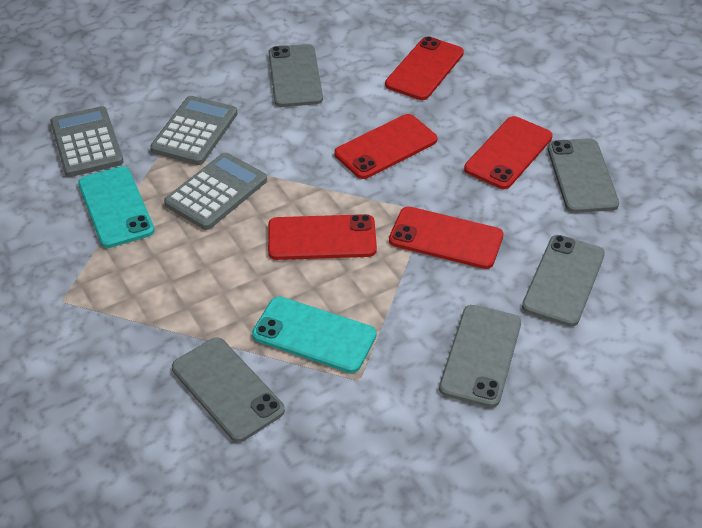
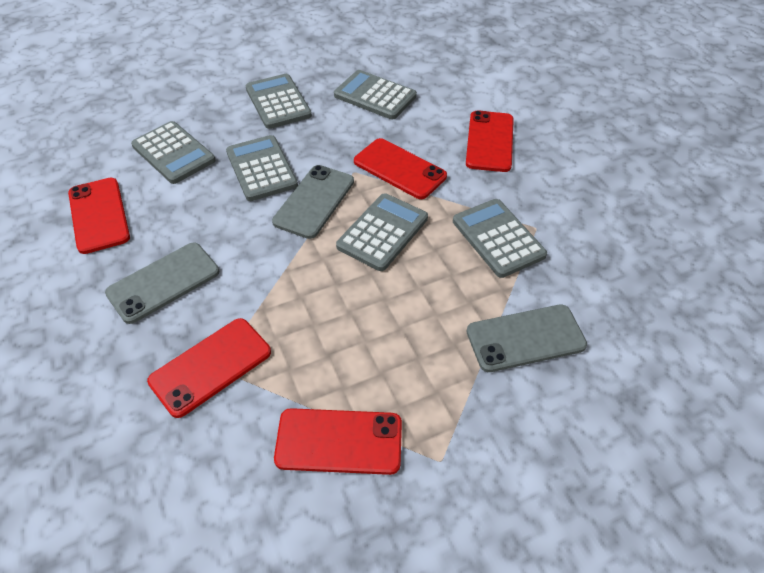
grey calculator: 3 -> 6
grey phone: 5 -> 3
turquoise phone: 2 -> 0

